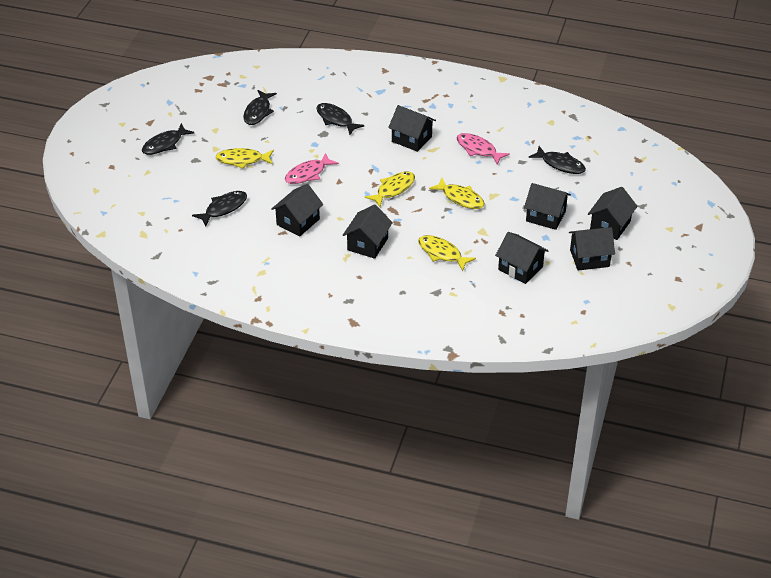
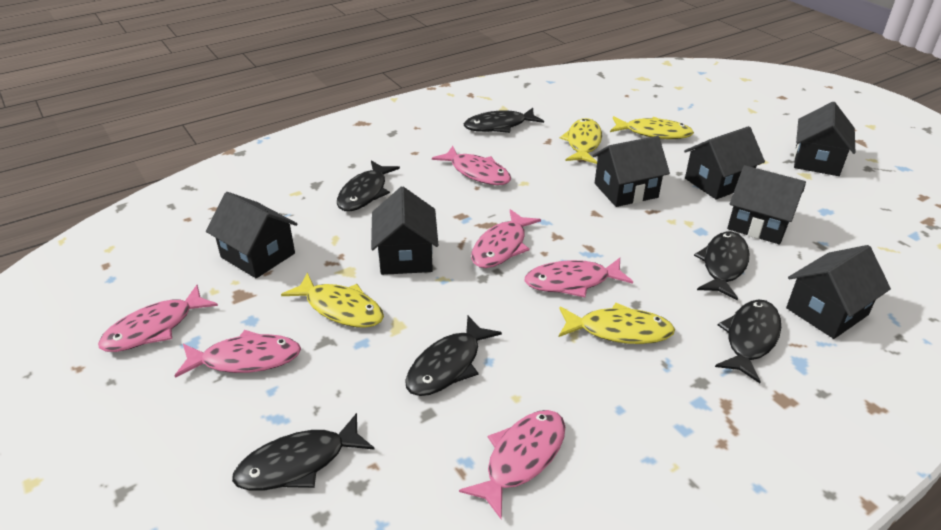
black fish: 5 -> 6
pink fish: 2 -> 6

